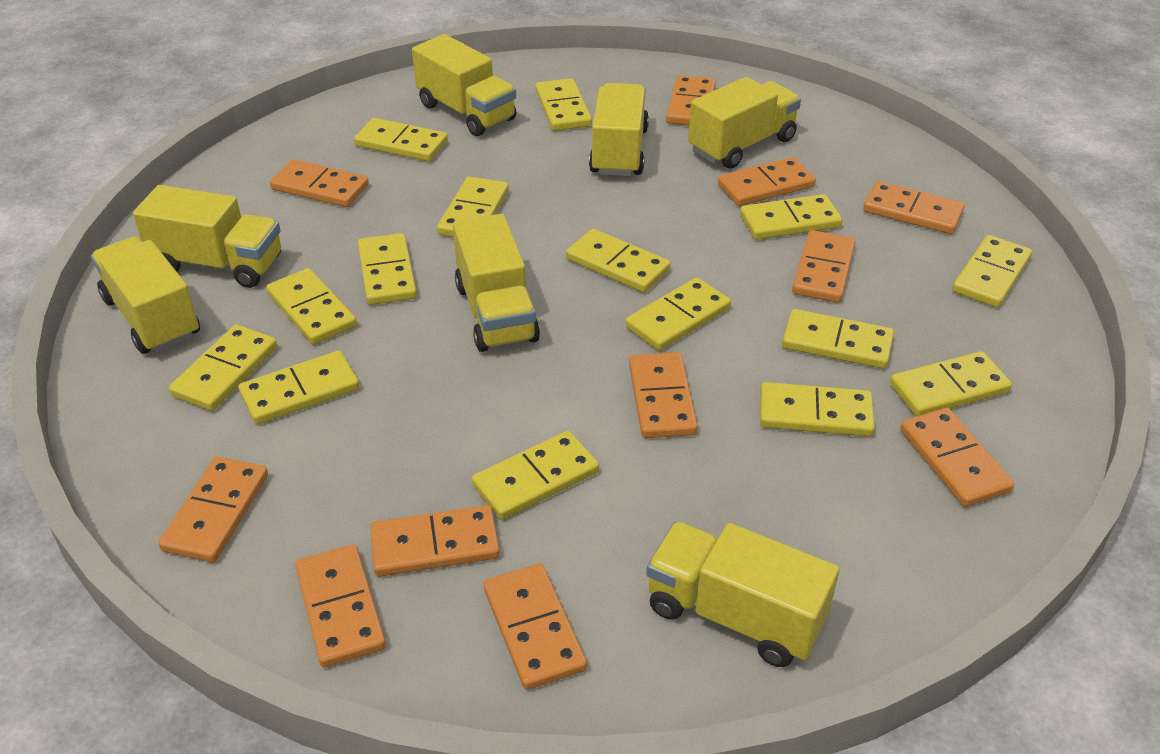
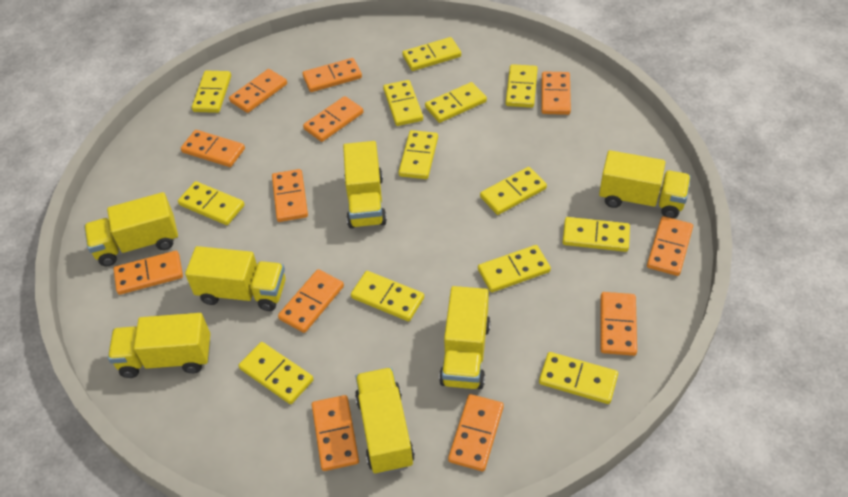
orange domino: 11 -> 12
yellow domino: 15 -> 13

